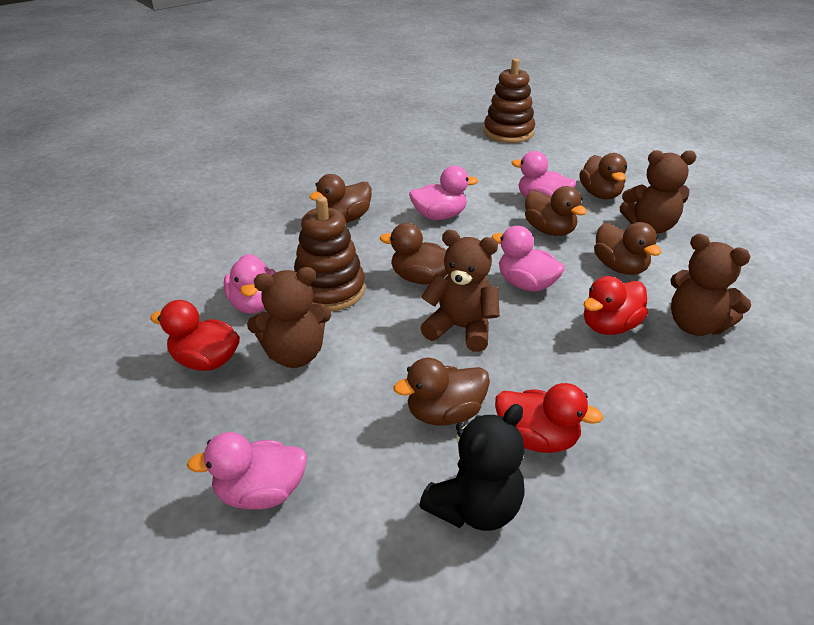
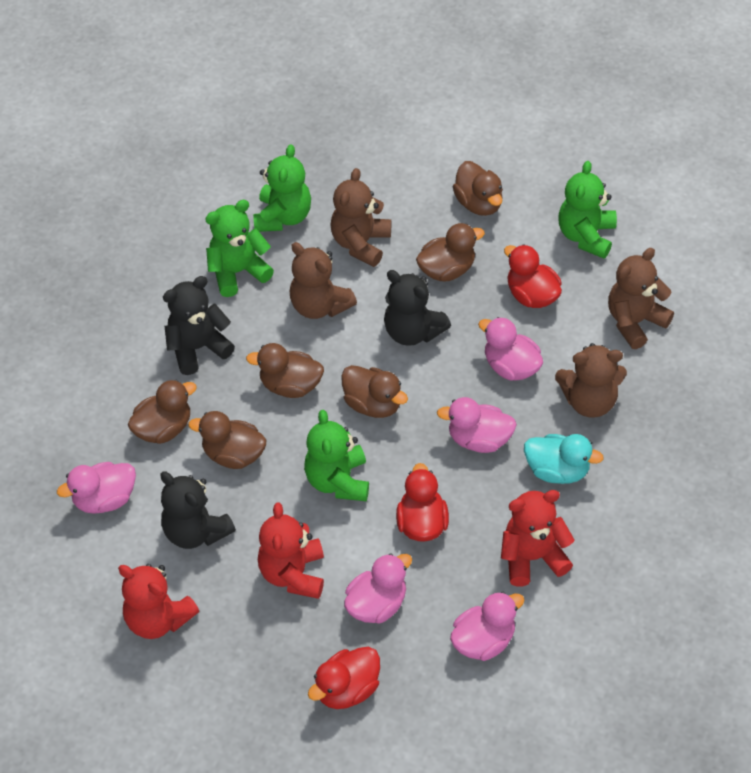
black teddy bear: 1 -> 3
brown stacking toy: 2 -> 0
green teddy bear: 0 -> 4
red teddy bear: 0 -> 3
turquoise duck: 0 -> 1

